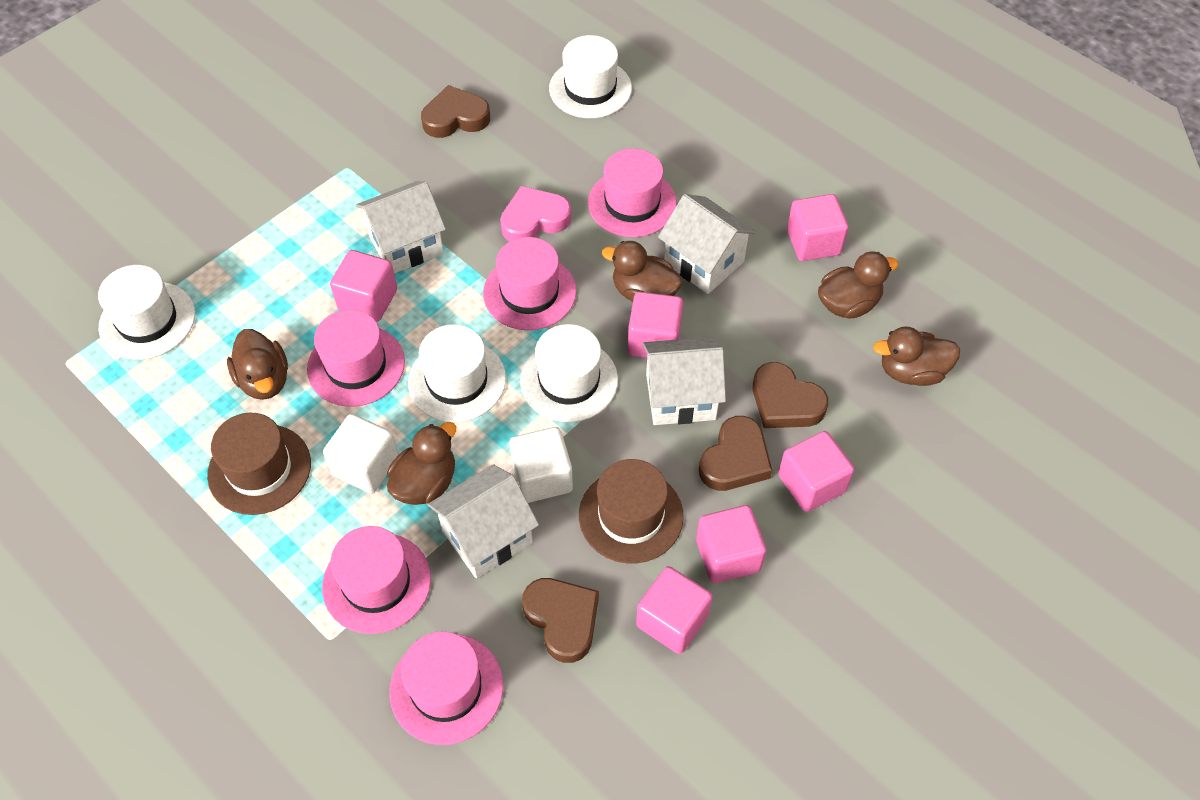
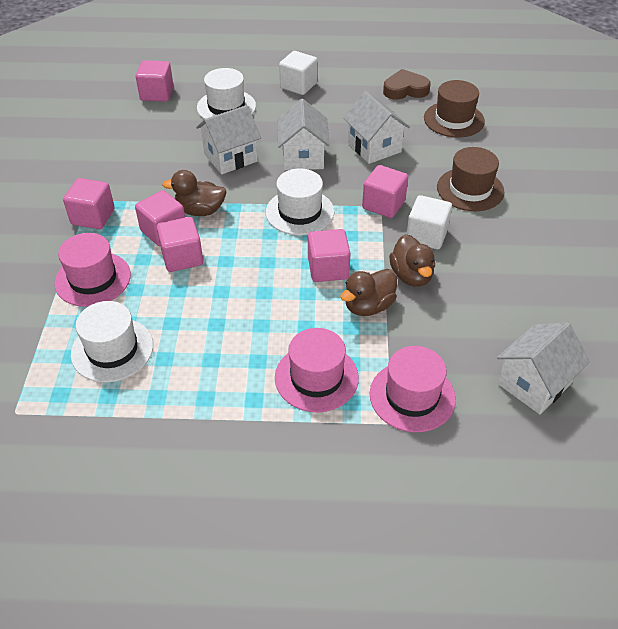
brown duck: 5 -> 3
brown heart: 4 -> 1
pink hat: 5 -> 3
pink heart: 1 -> 0
white hat: 4 -> 3

